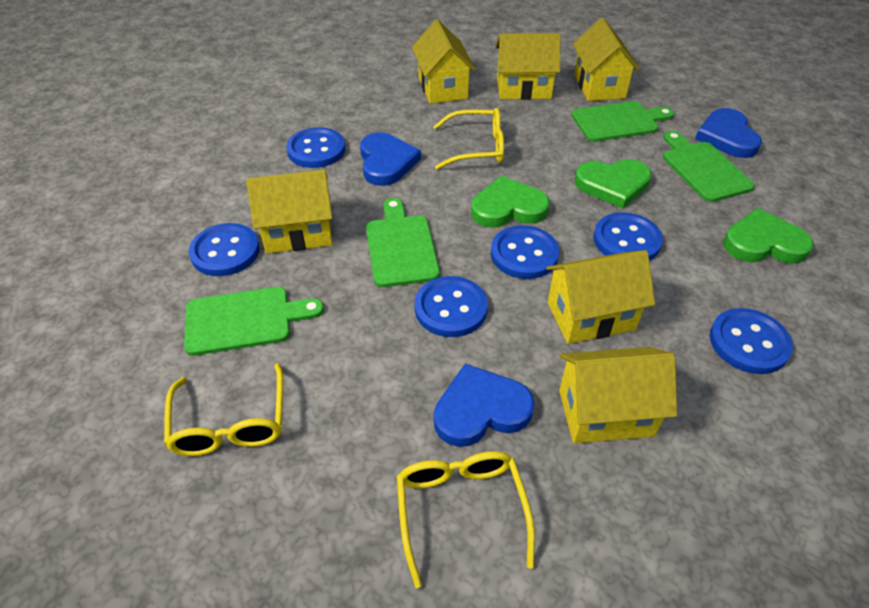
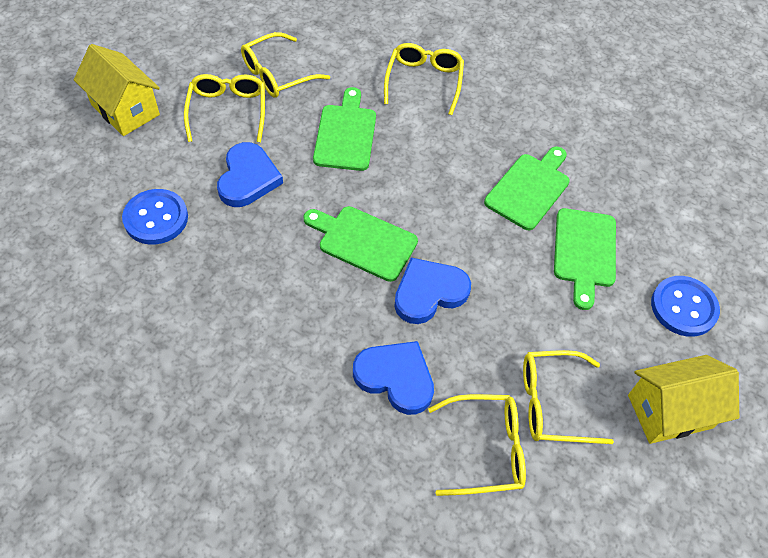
blue button: 6 -> 2
green heart: 3 -> 0
yellow glasses: 3 -> 5
yellow house: 6 -> 2

